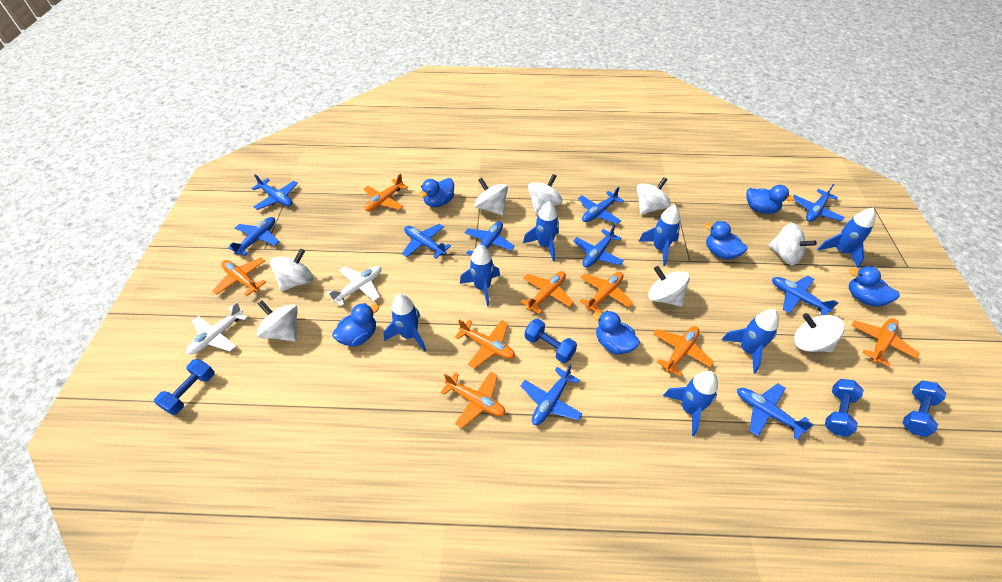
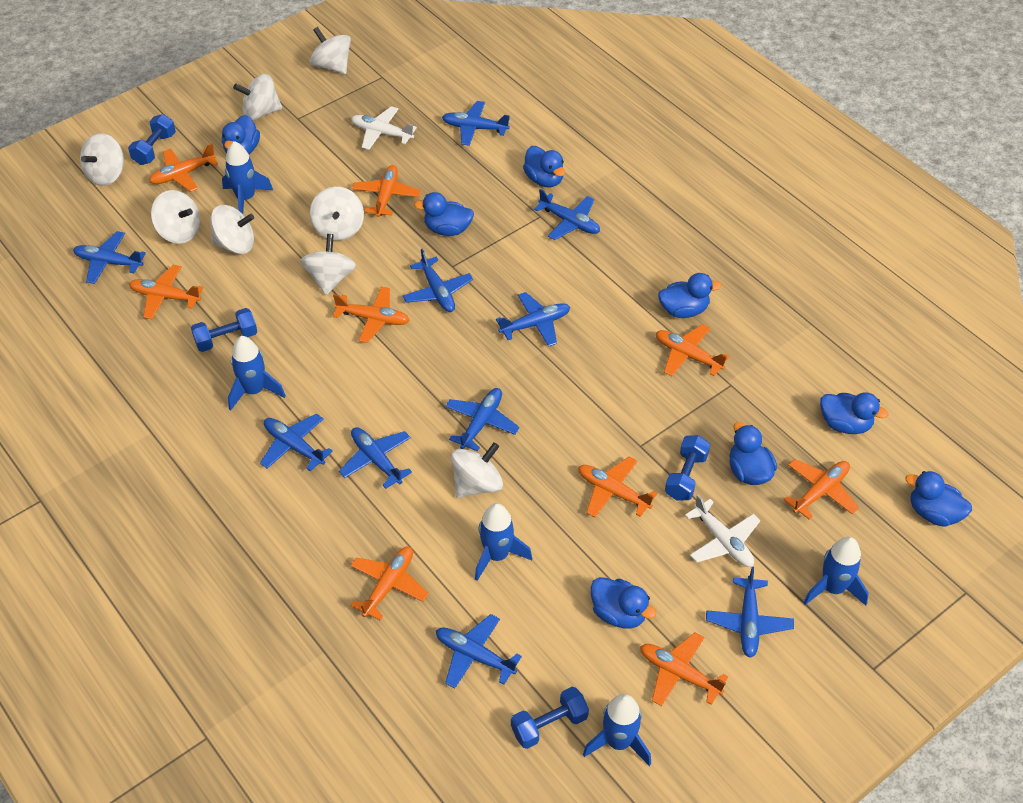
blue duck: 6 -> 8
blue rocket: 7 -> 5
orange plane: 8 -> 9

